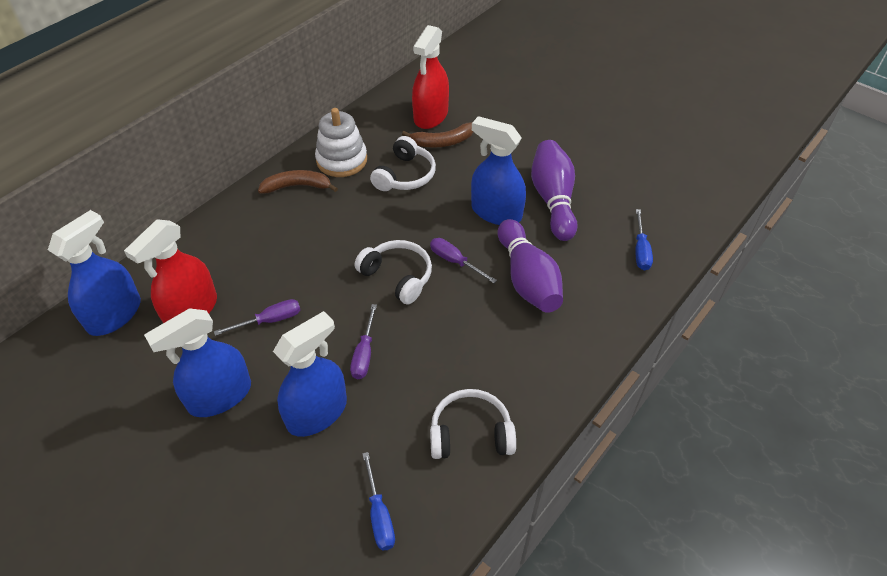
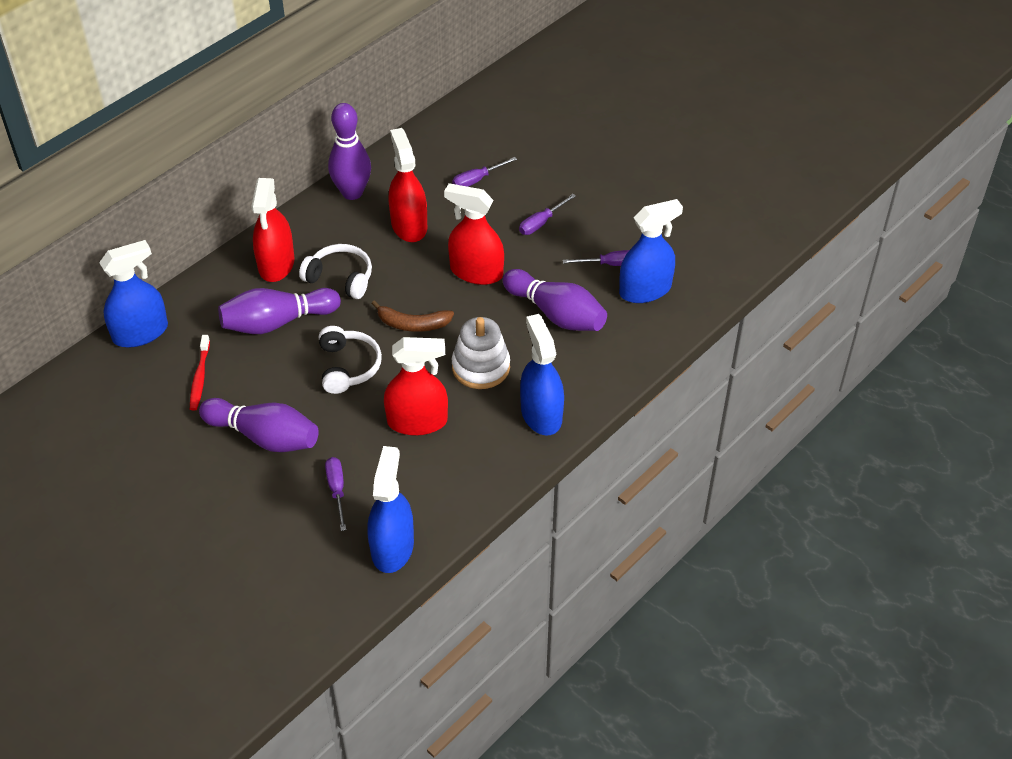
blue screwdriver: 2 -> 0
brown banana: 2 -> 1
purple bowling pin: 2 -> 4
purple screwdriver: 3 -> 4
red spray bottle: 2 -> 4
red toothbrush: 0 -> 1
white headphones: 3 -> 2

